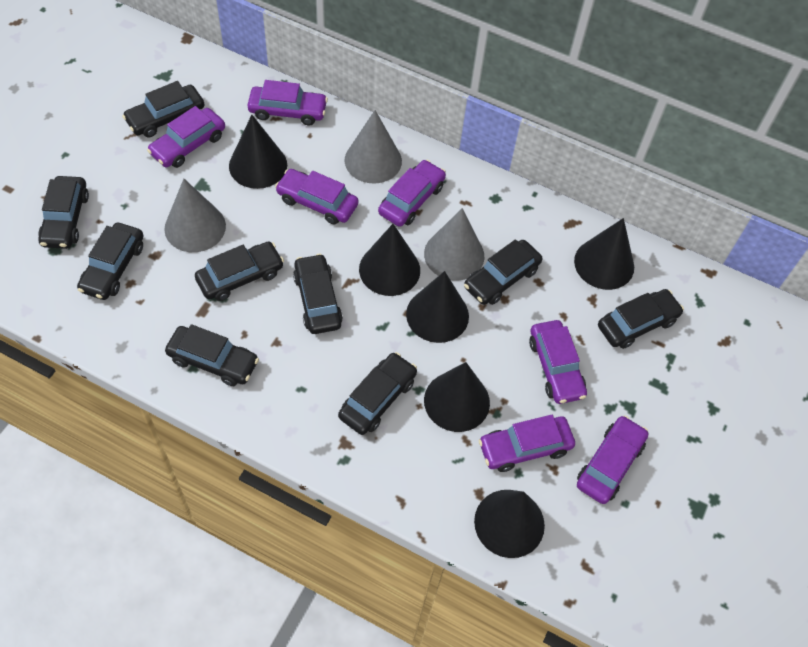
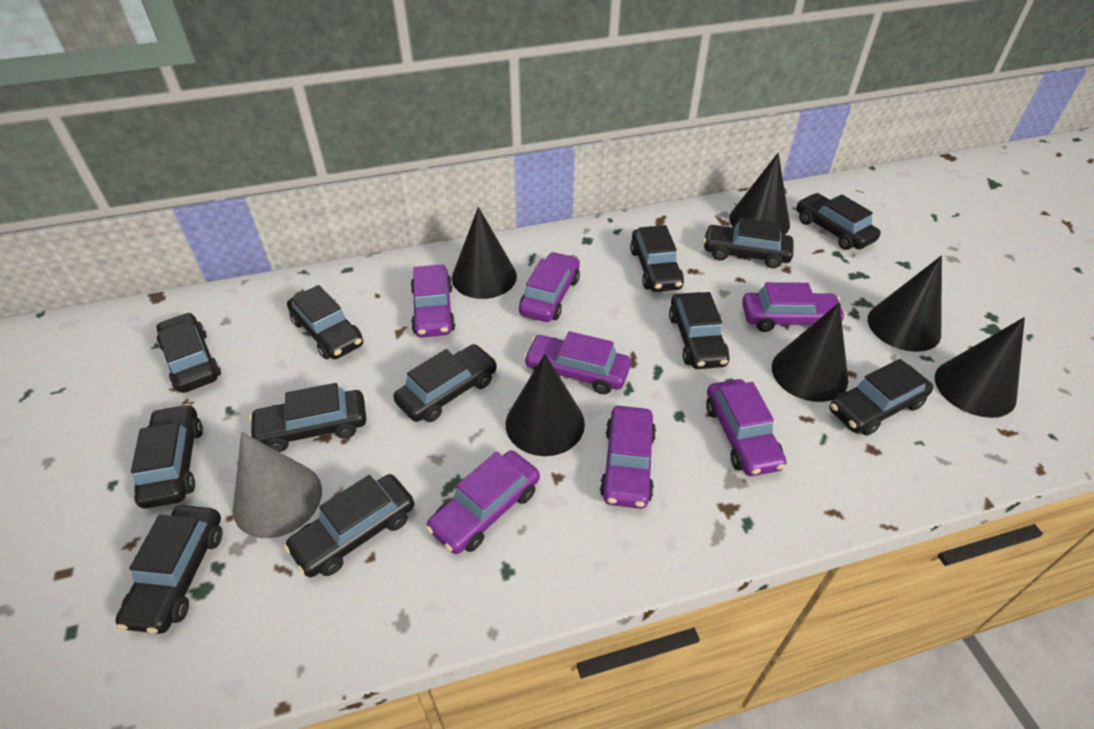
black car: 9 -> 12
grey cone: 3 -> 1

